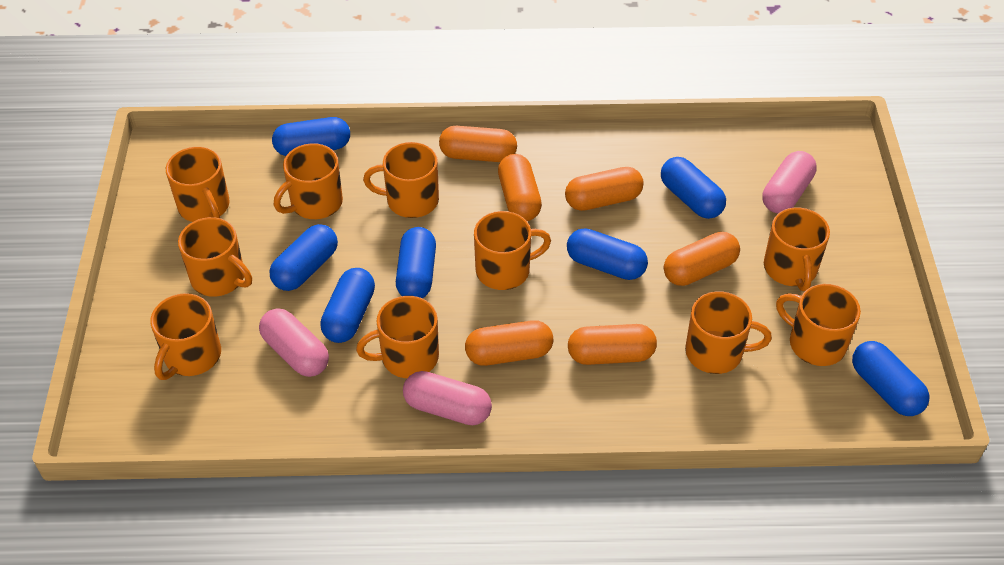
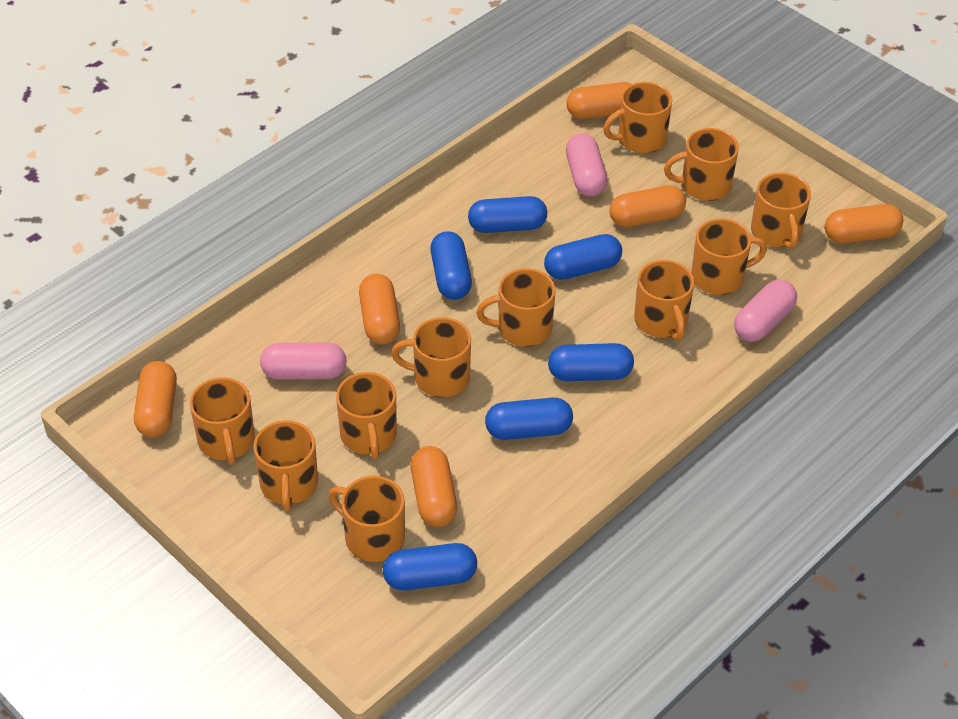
blue capsule: 7 -> 6
orange mug: 10 -> 11

